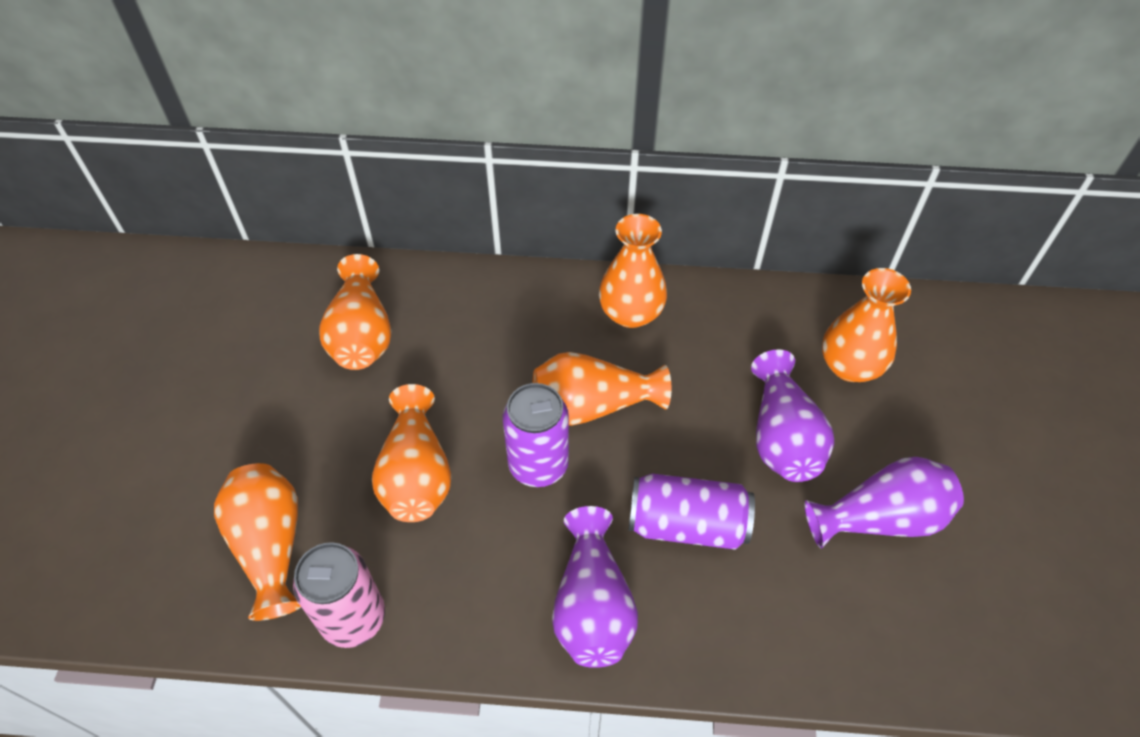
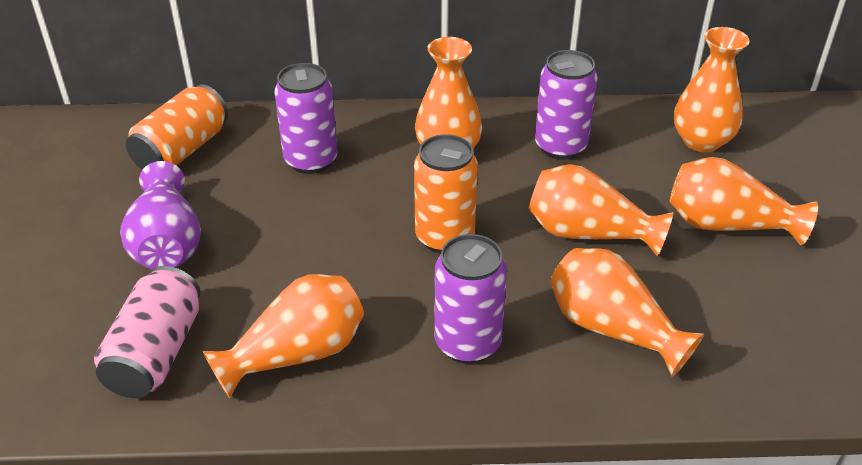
orange can: 0 -> 2
purple can: 2 -> 3
purple vase: 3 -> 1

